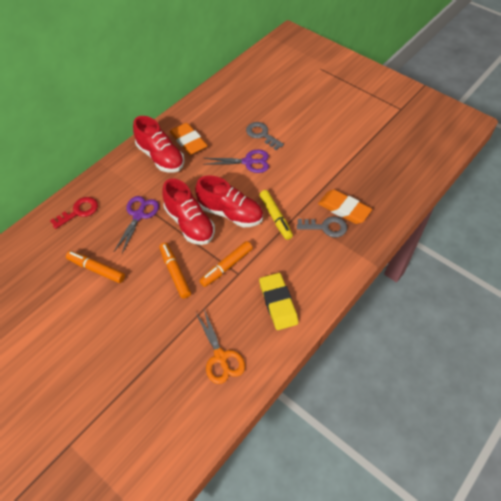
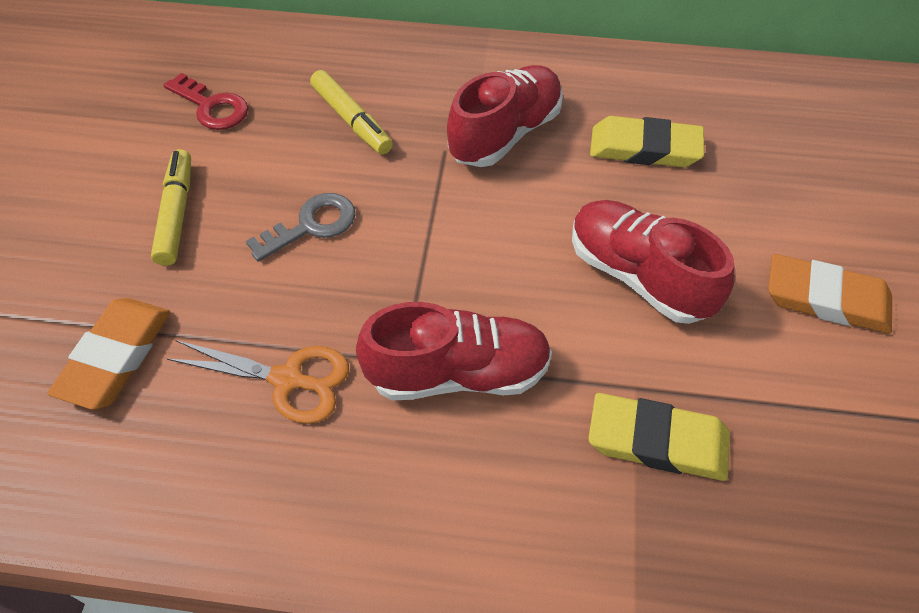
grey key: 2 -> 1
orange marker: 3 -> 0
purple scissors: 2 -> 0
yellow eraser: 1 -> 2
yellow marker: 1 -> 2

